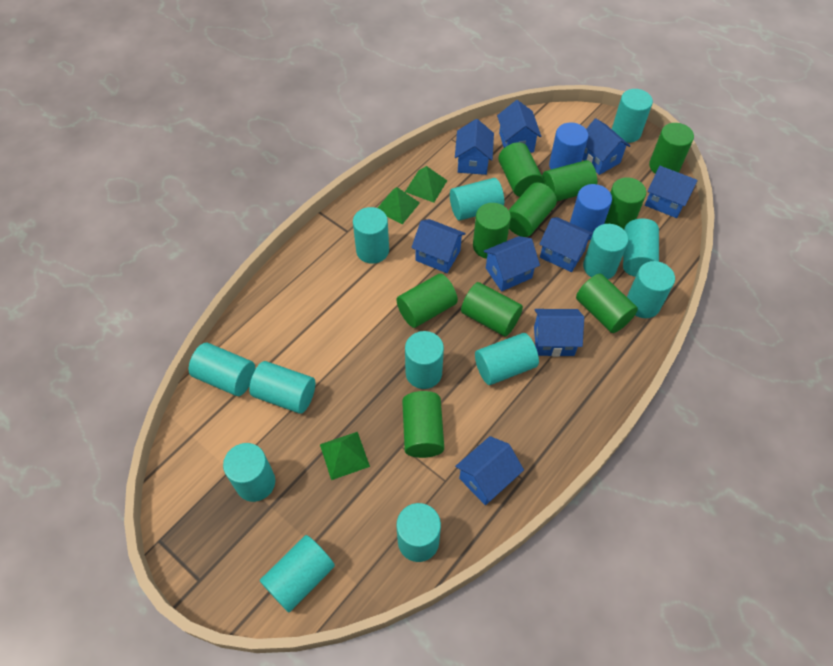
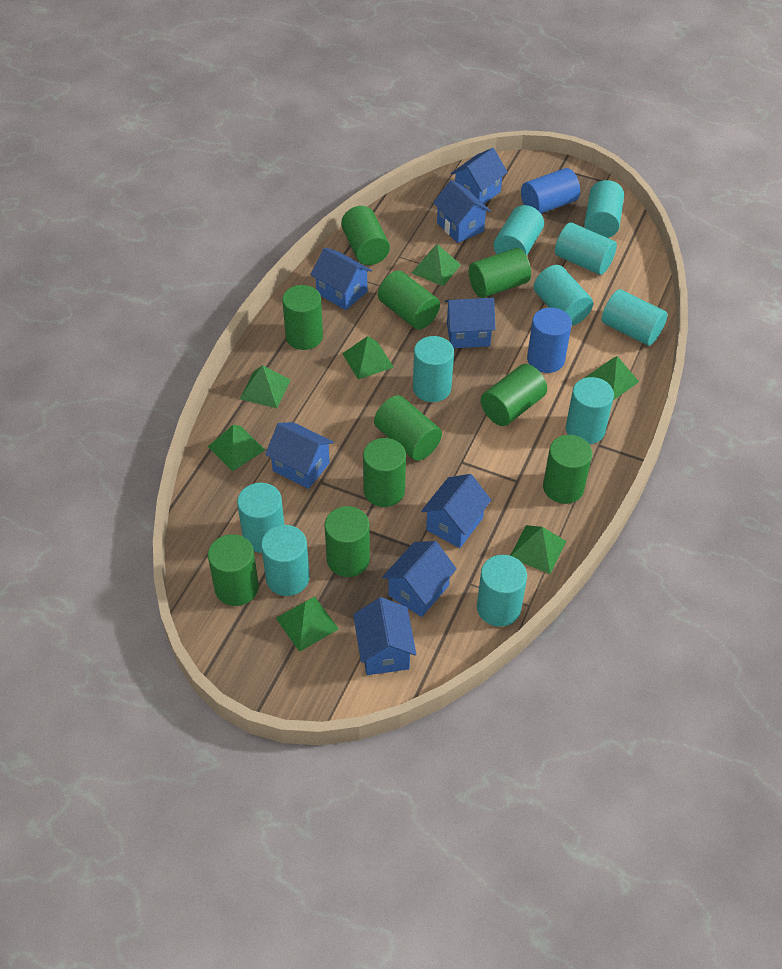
blue house: 9 -> 8
green pyramid: 3 -> 7
turquoise cylinder: 13 -> 10

